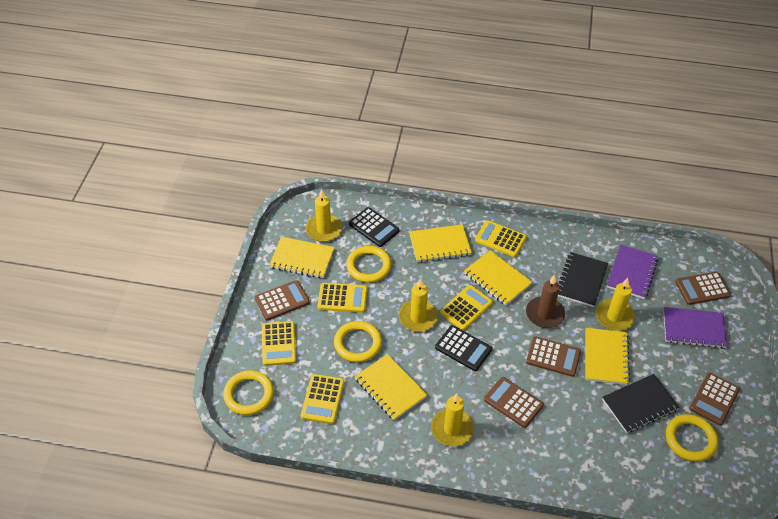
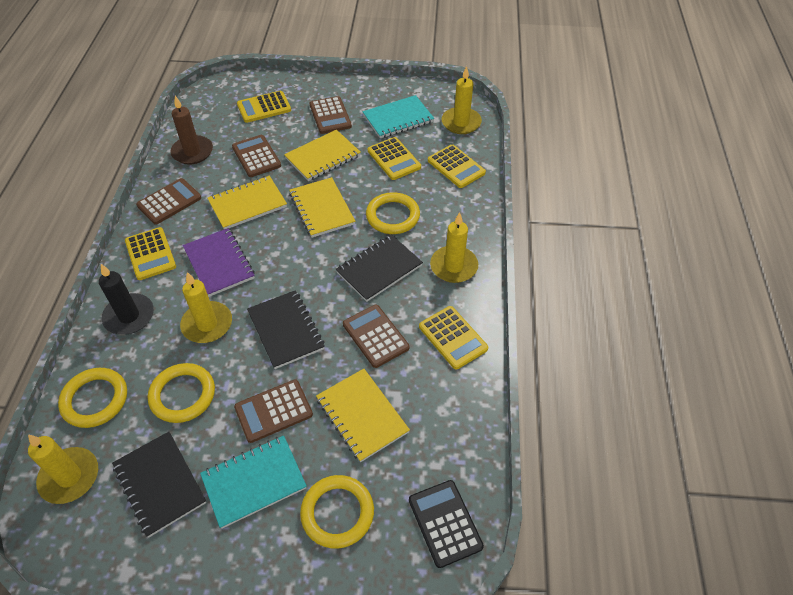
black calculator: 2 -> 1
black candle: 0 -> 1
black notebook: 2 -> 3
purple notebook: 2 -> 1
turquoise notebook: 0 -> 2
yellow notebook: 5 -> 4

